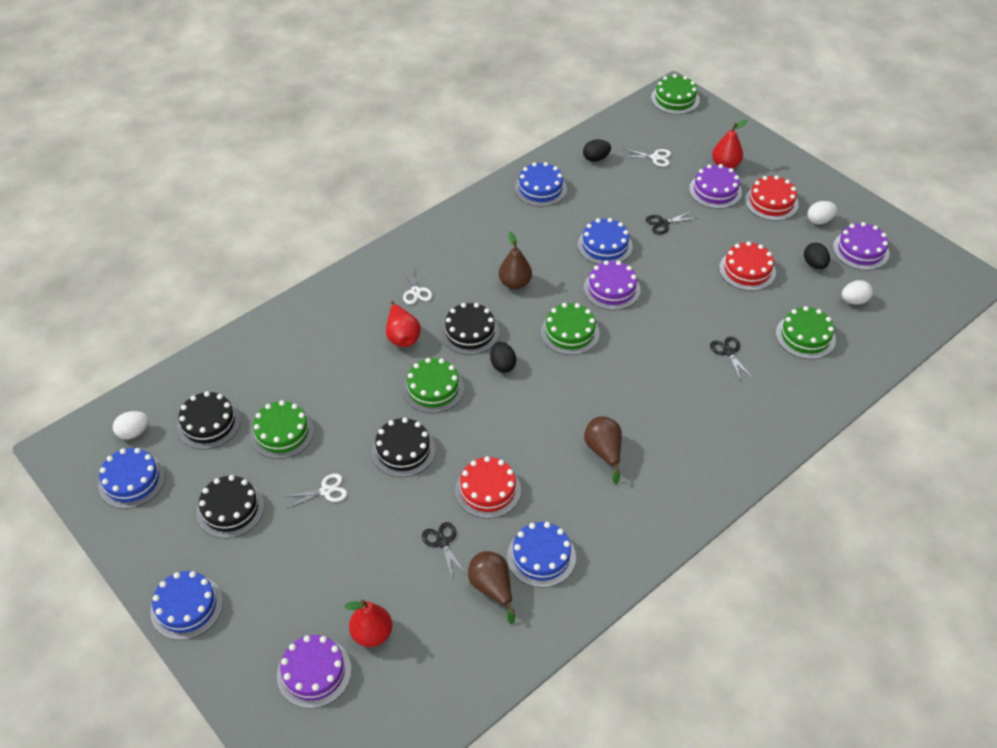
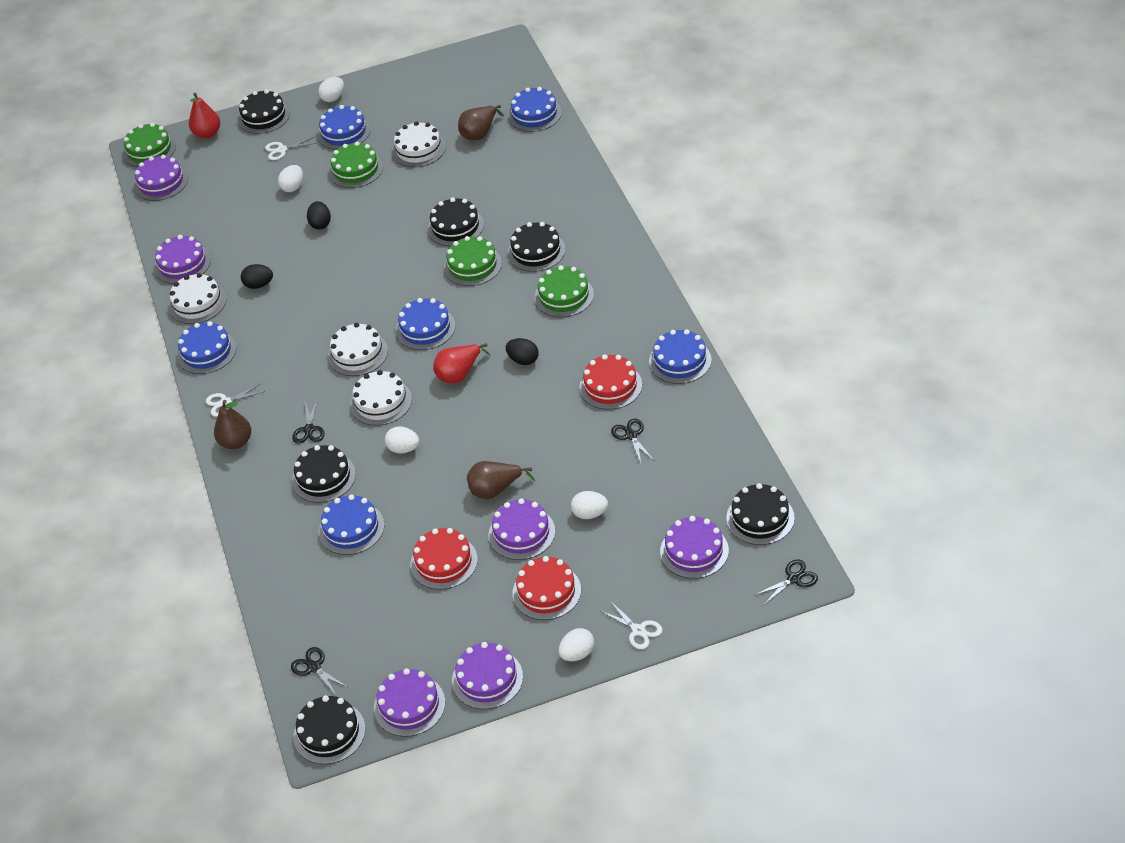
black cake: 4 -> 6
black scissors: 3 -> 4
blue cake: 5 -> 6
green cake: 5 -> 4
purple cake: 4 -> 6
red pear: 3 -> 2
white cake: 0 -> 4
white egg: 3 -> 5

